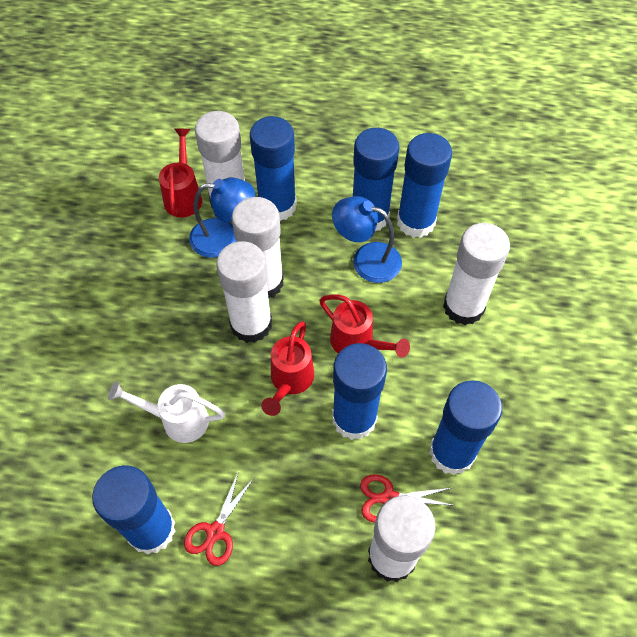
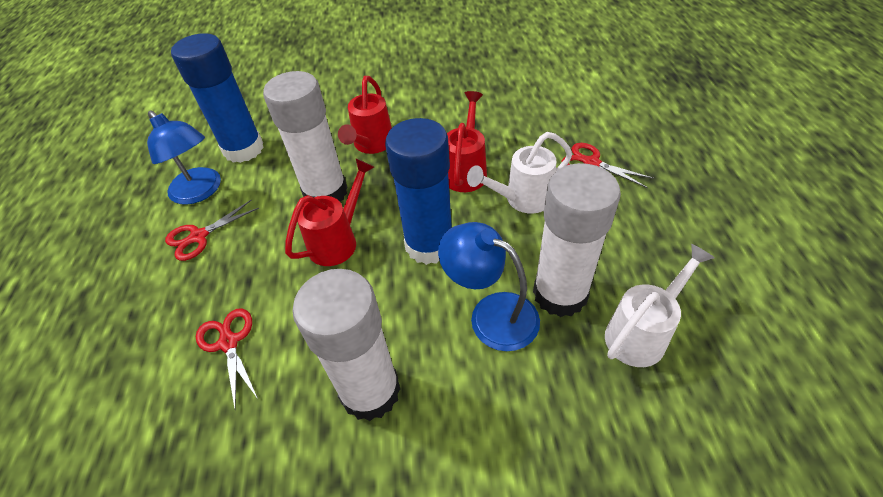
blue glue stick: 6 -> 2
red scissors: 2 -> 3
white glue stick: 5 -> 3
white watering can: 1 -> 2

